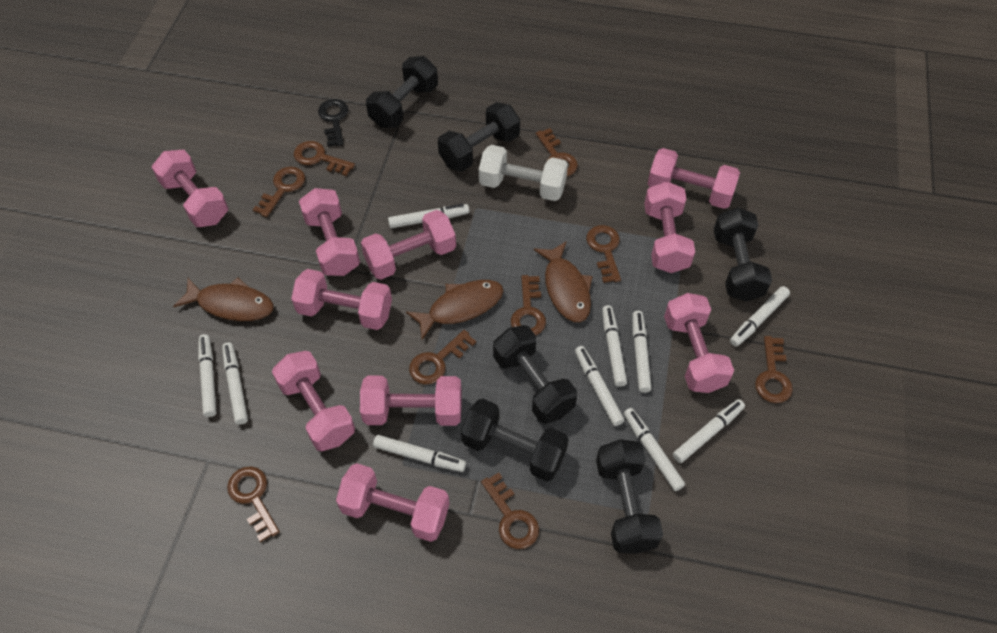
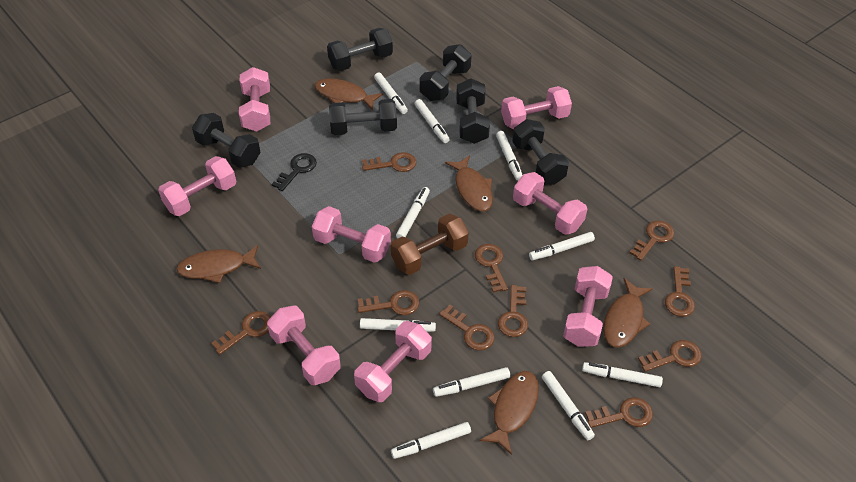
brown dumbbell: 0 -> 1
brown fish: 3 -> 5
brown key: 9 -> 10
pink dumbbell: 10 -> 8
white dumbbell: 1 -> 0

